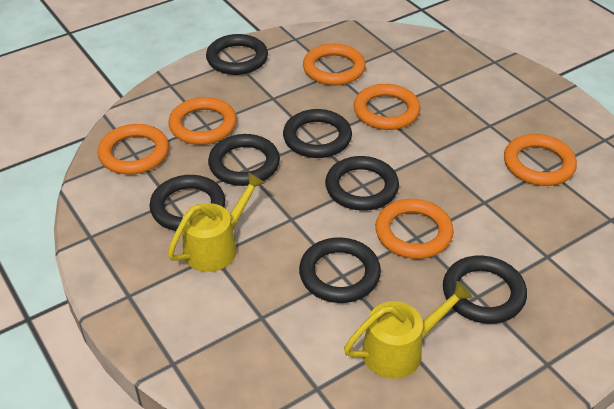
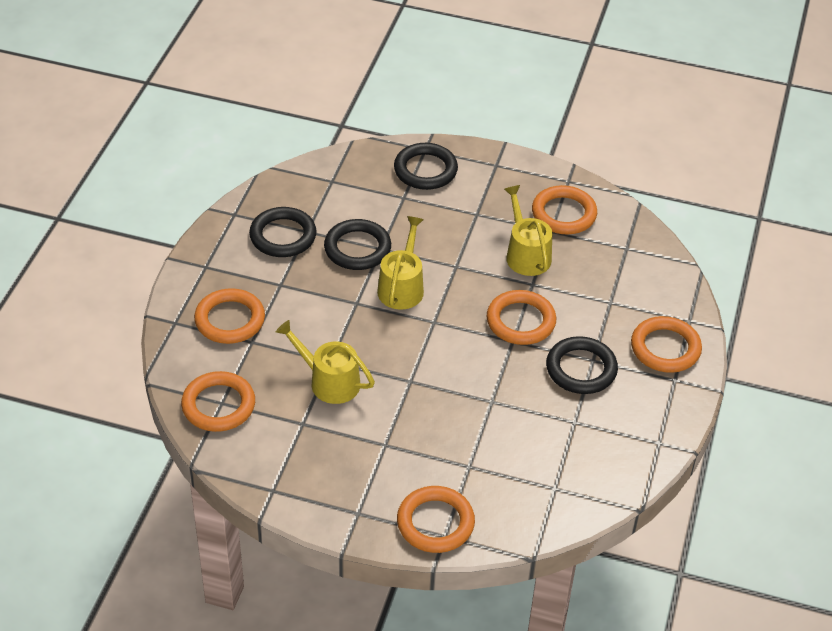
black ring: 7 -> 4
yellow watering can: 2 -> 3

